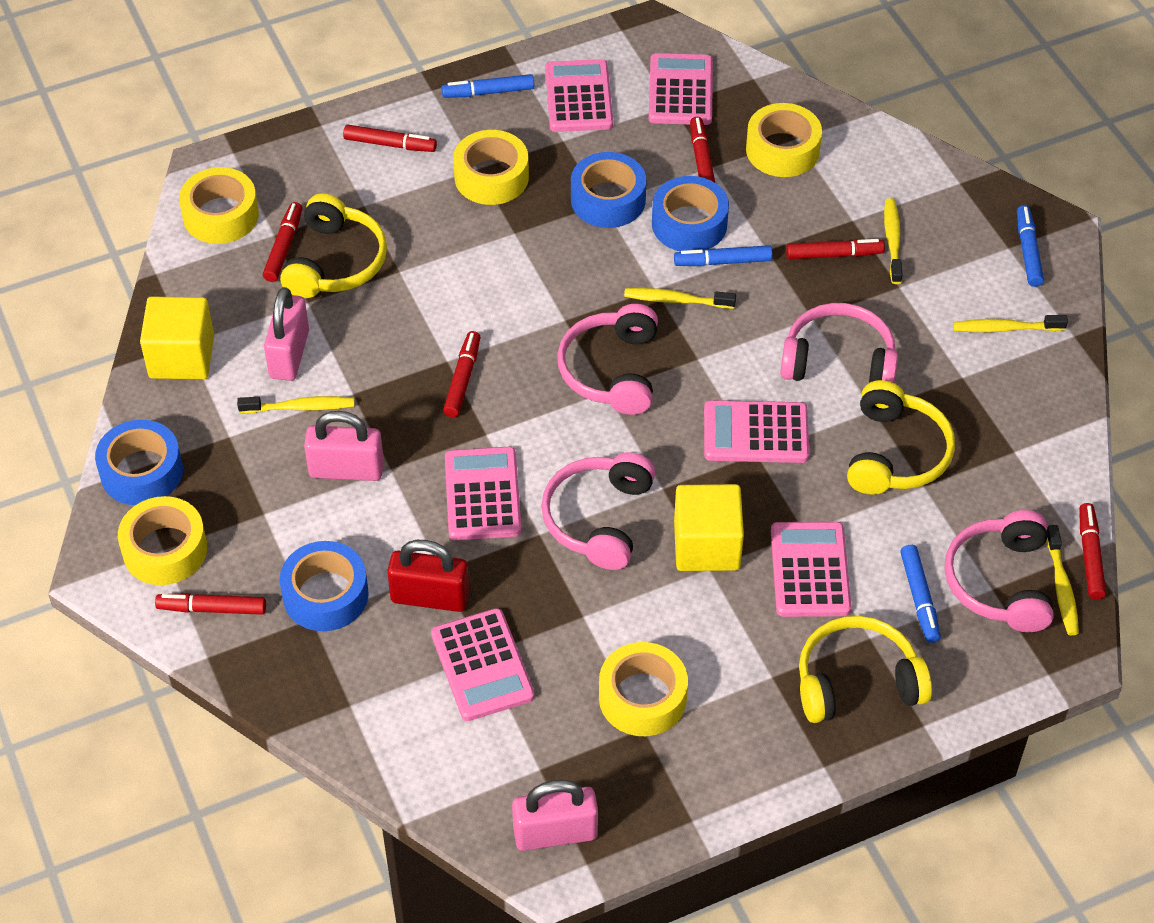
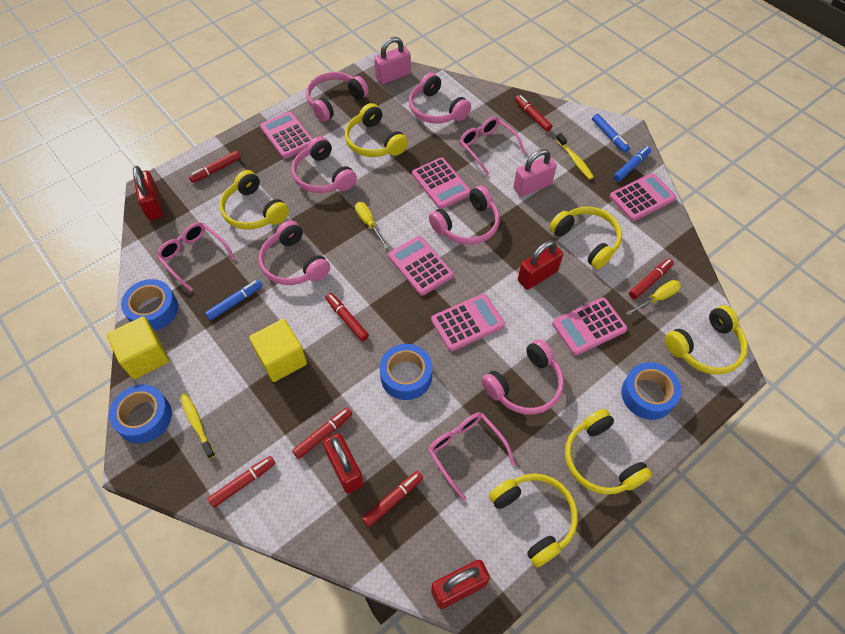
blue marker: 4 -> 3
pink glasses: 0 -> 3
pink headphones: 4 -> 6
pink padlock: 3 -> 2
red padlock: 1 -> 4
yellow headphones: 3 -> 6
yellow screwdriver: 0 -> 2
yellow tape: 5 -> 0
yellow toothbrush: 5 -> 2

